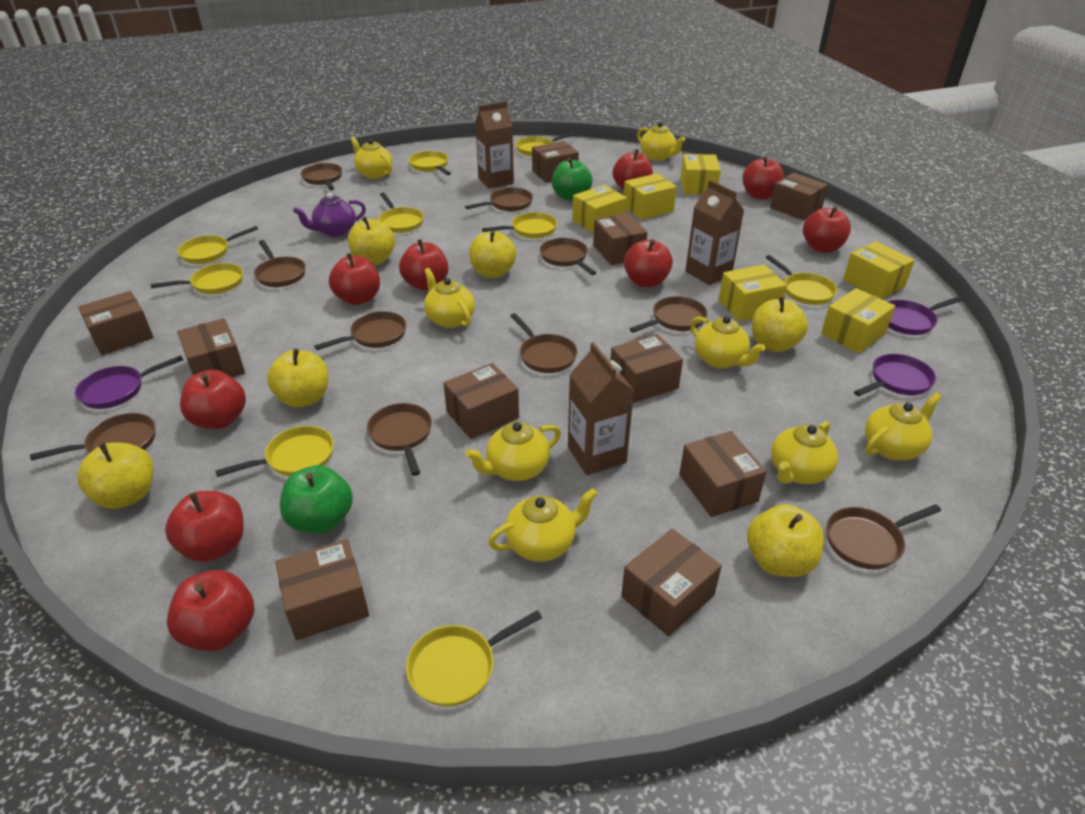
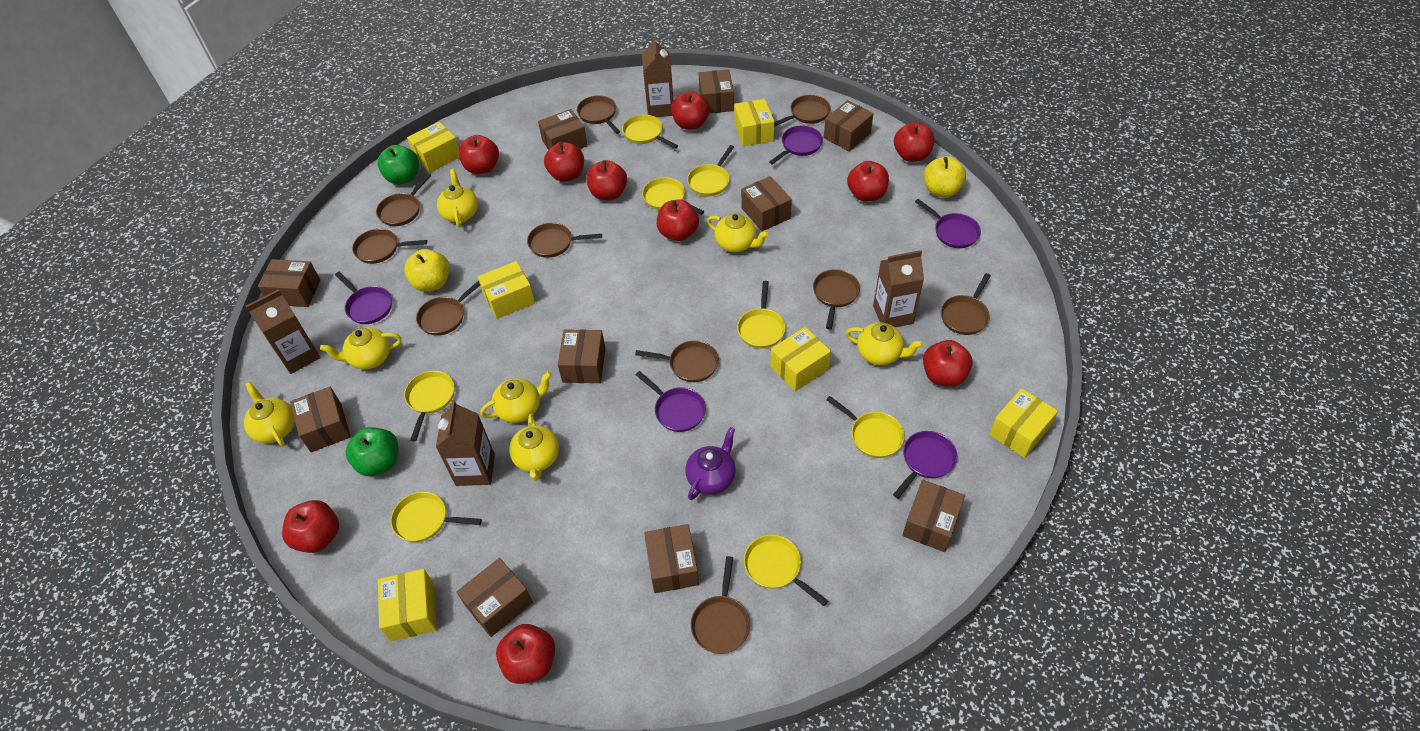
brown carton: 3 -> 4
purple pan: 3 -> 5
red apple: 9 -> 10
yellow apple: 6 -> 2
yellow pan: 9 -> 8
yellow teapot: 8 -> 7

